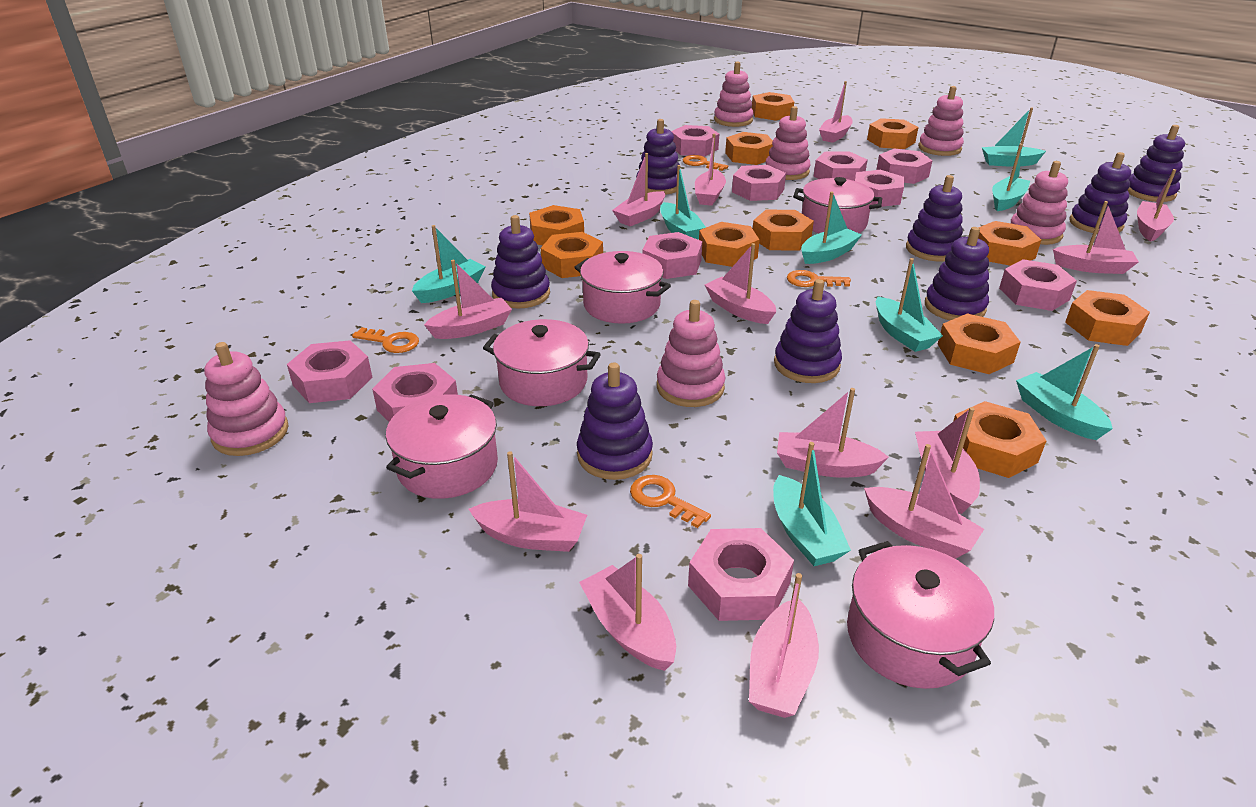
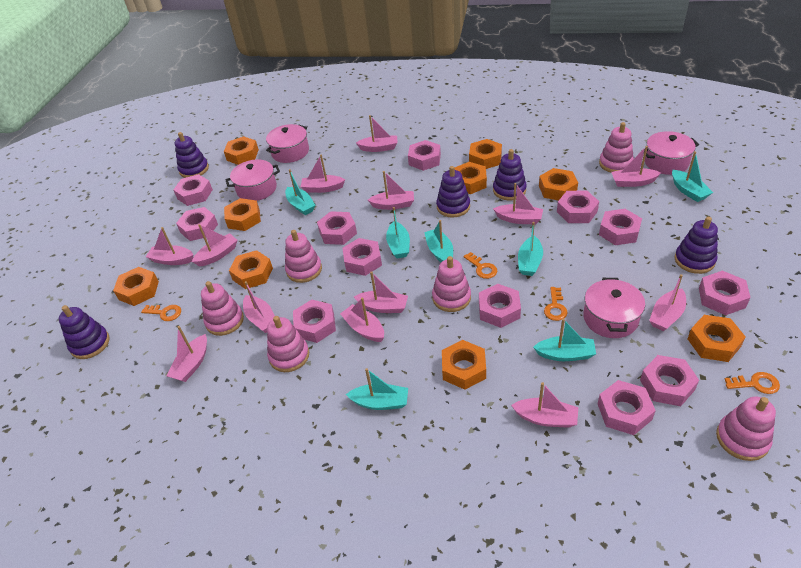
orange nut: 11 -> 9
pink nut: 10 -> 12
pink pot: 5 -> 4
purple stacking toy: 8 -> 5
turquoise boat: 8 -> 7

